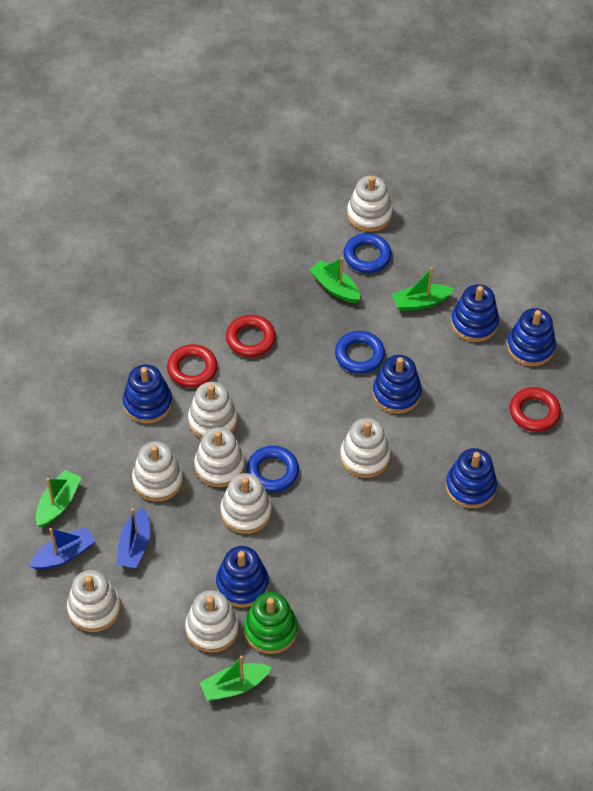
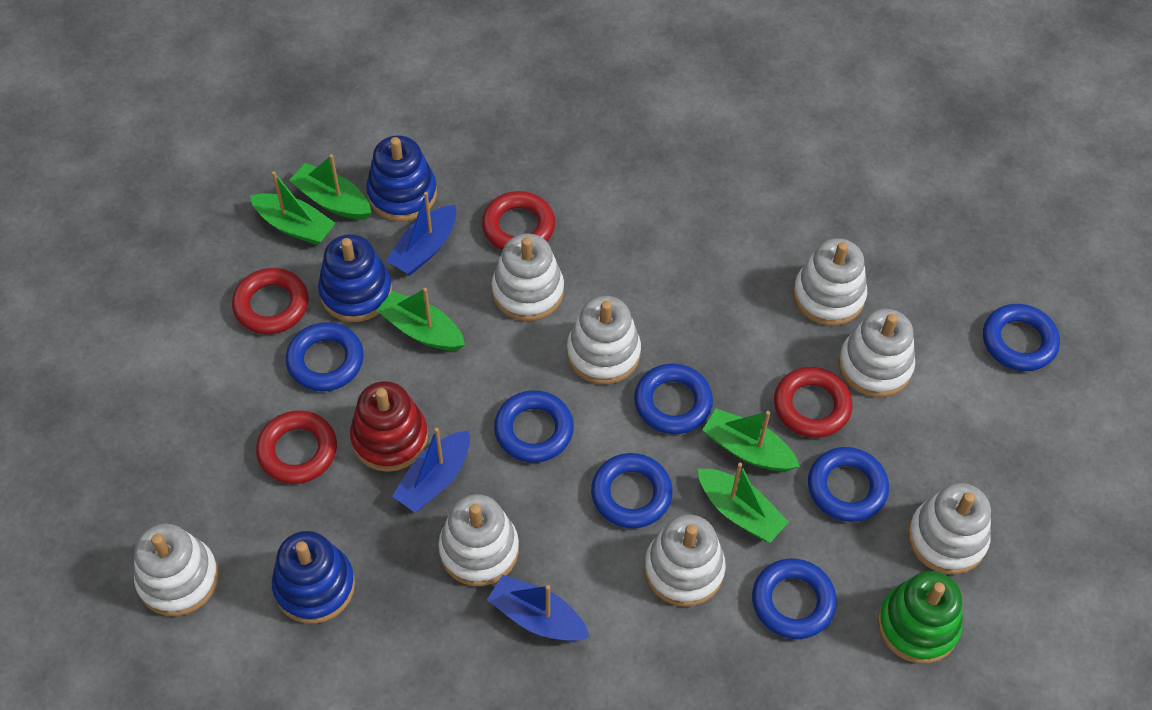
blue boat: 2 -> 3
blue ring: 3 -> 7
blue stacking toy: 6 -> 3
green boat: 4 -> 5
red ring: 3 -> 4
red stacking toy: 0 -> 1

